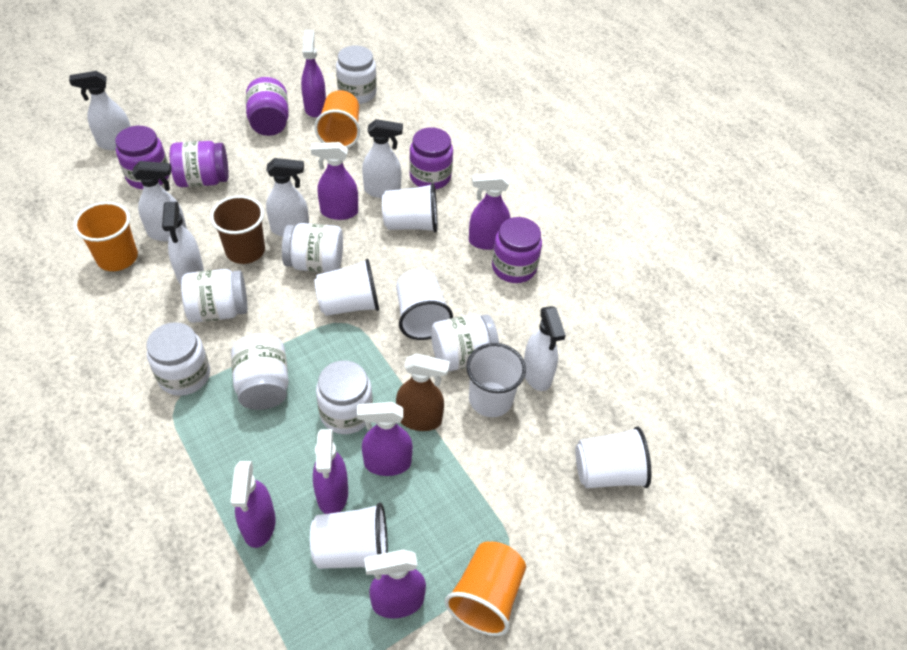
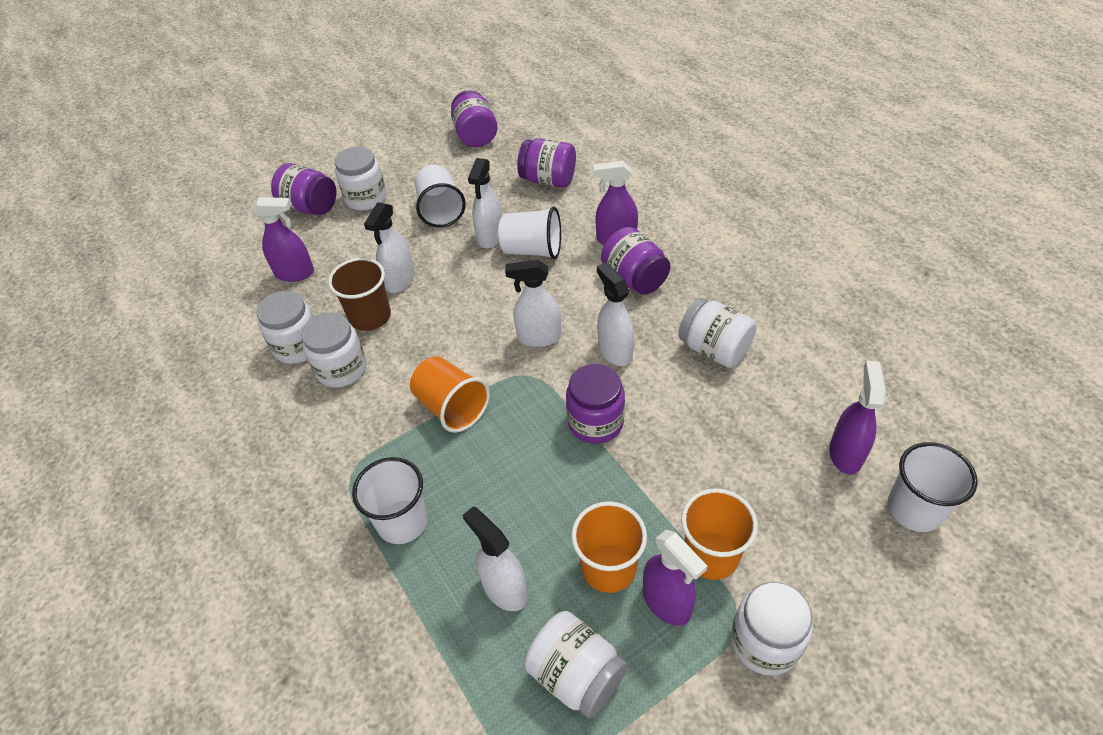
brown spray bottle: 1 -> 0
purple spray bottle: 7 -> 4
white cup: 6 -> 4
white jar: 7 -> 6
white spray bottle: 6 -> 5

